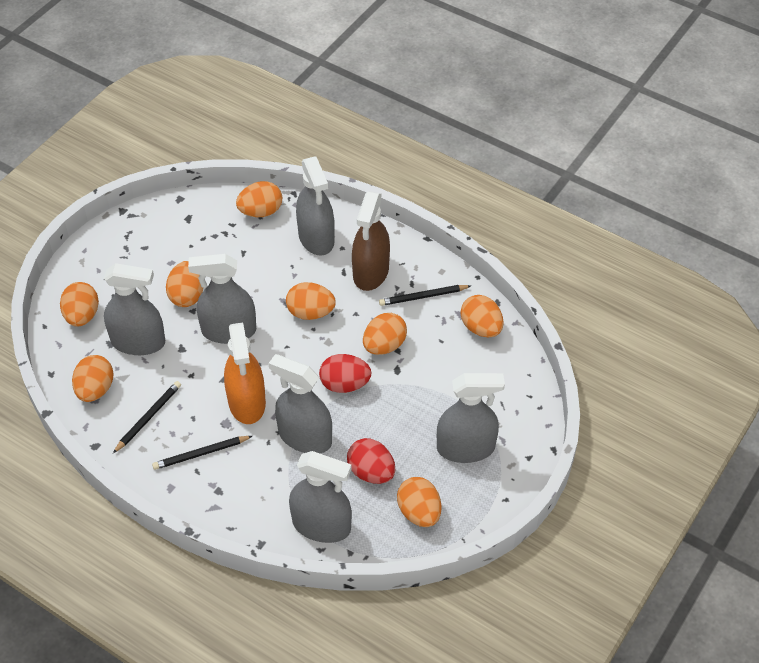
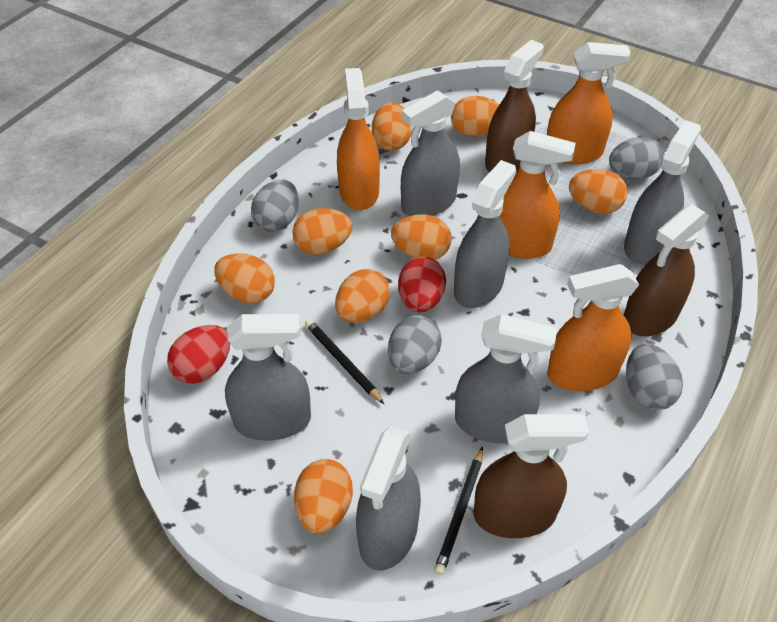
black pencil: 3 -> 2
brown spray bottle: 1 -> 3
grey egg: 0 -> 4
orange spray bottle: 1 -> 4

